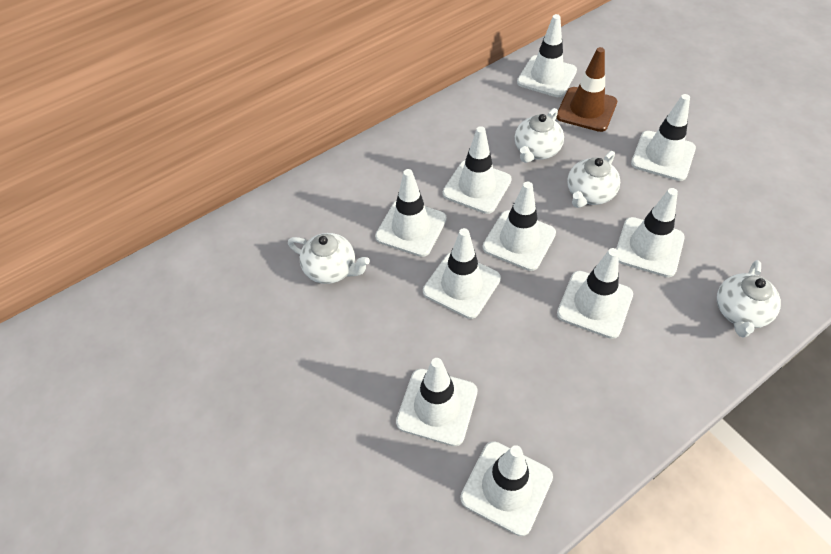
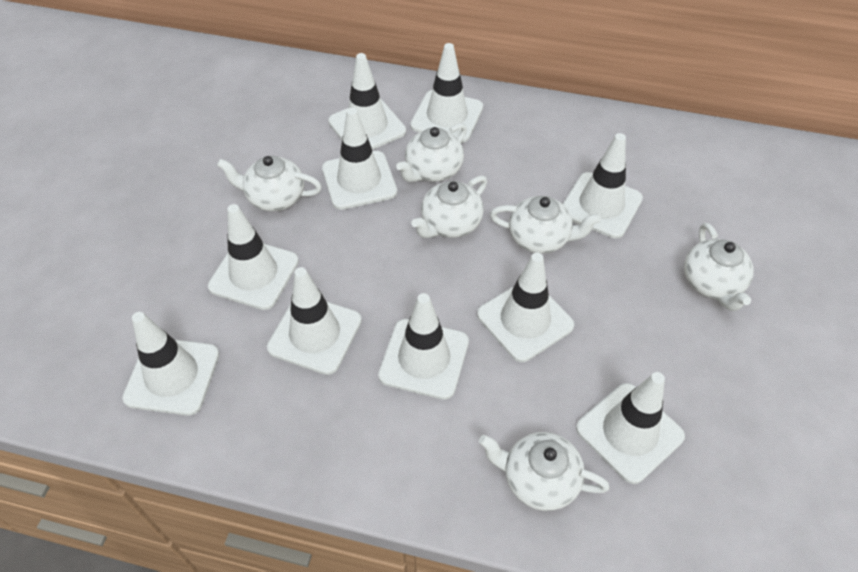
brown traffic cone: 1 -> 0
white teapot: 4 -> 6

